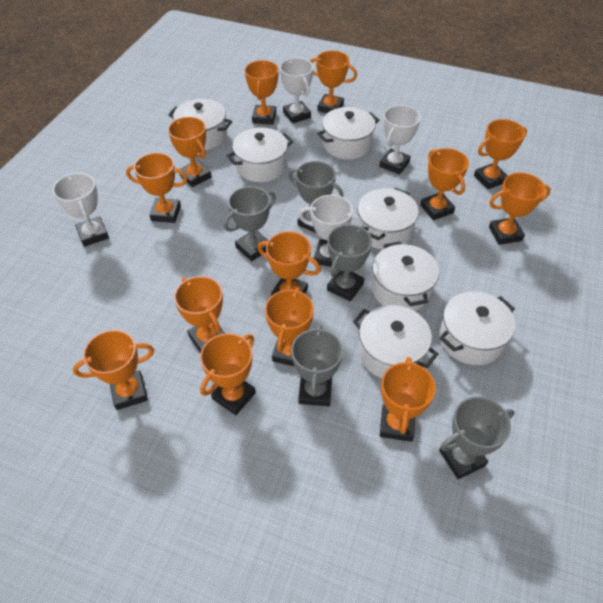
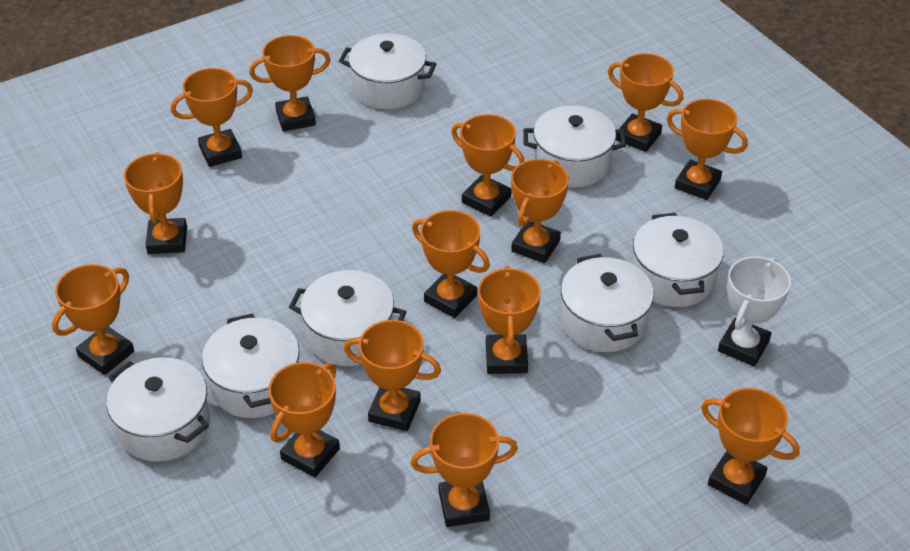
grey trophy: 5 -> 0
orange trophy: 13 -> 14
white trophy: 4 -> 1

